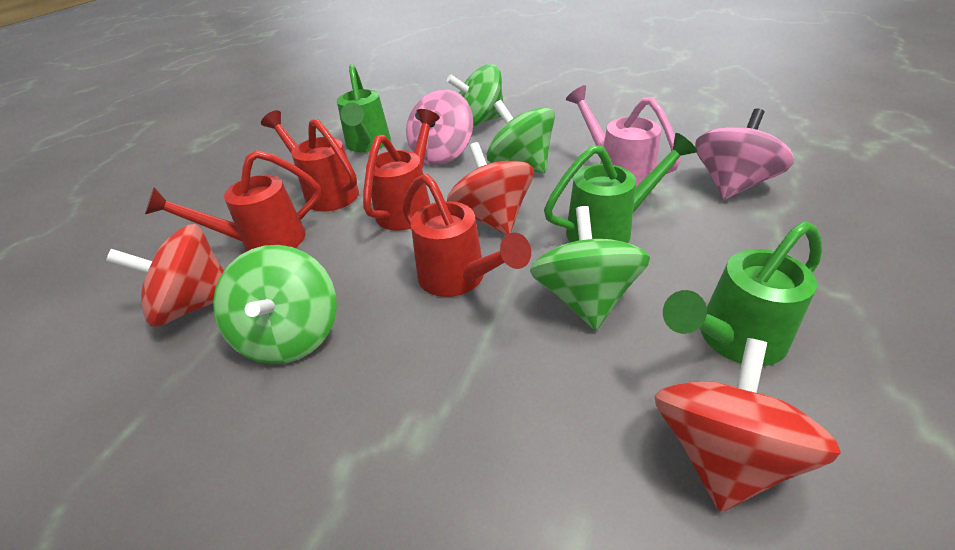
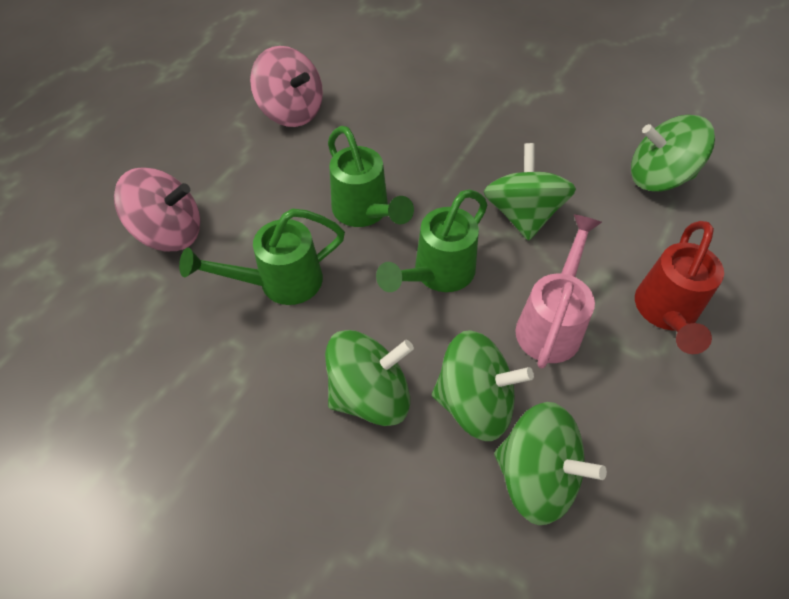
green spinning top: 4 -> 5
red spinning top: 3 -> 0
red watering can: 4 -> 1

